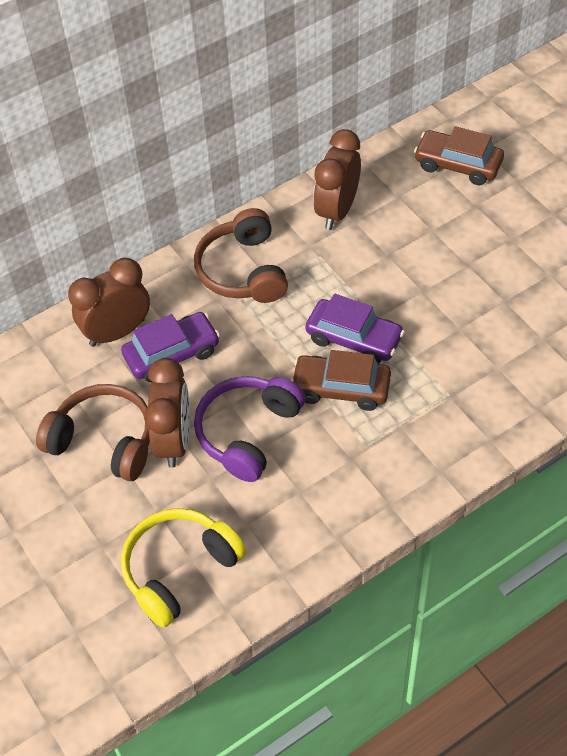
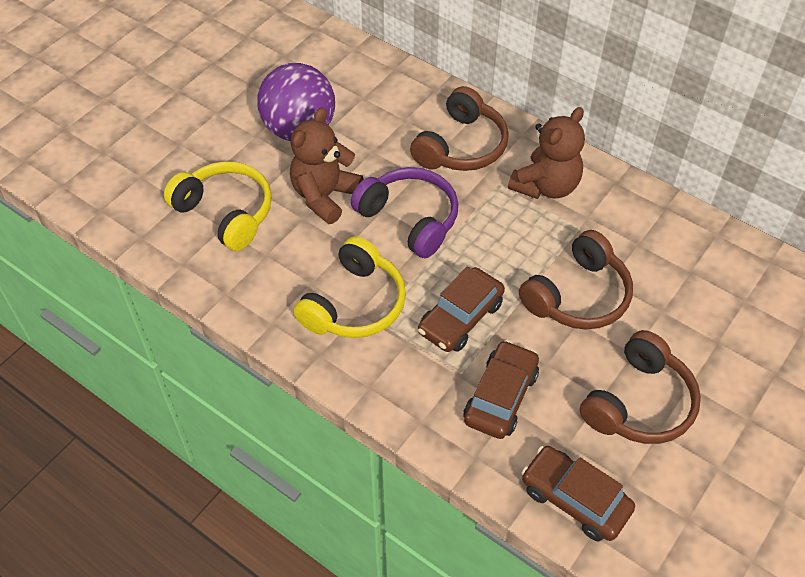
brown car: 2 -> 3
brown clock: 3 -> 0
brown headphones: 2 -> 3
brown teddy bear: 0 -> 2
purple ball: 0 -> 1
purple car: 2 -> 0
yellow headphones: 1 -> 2

